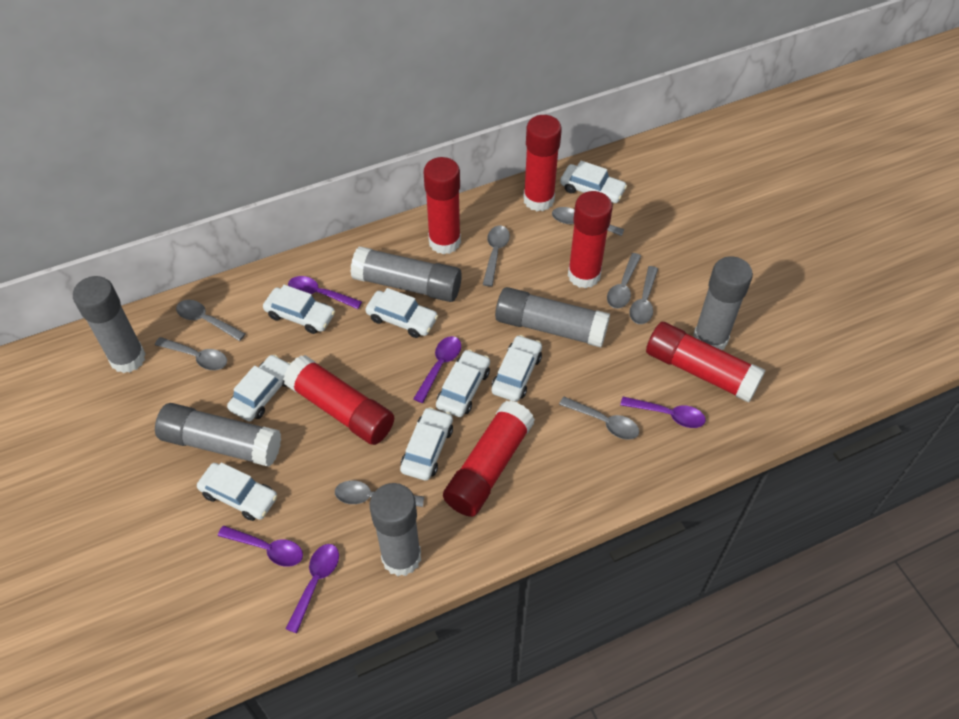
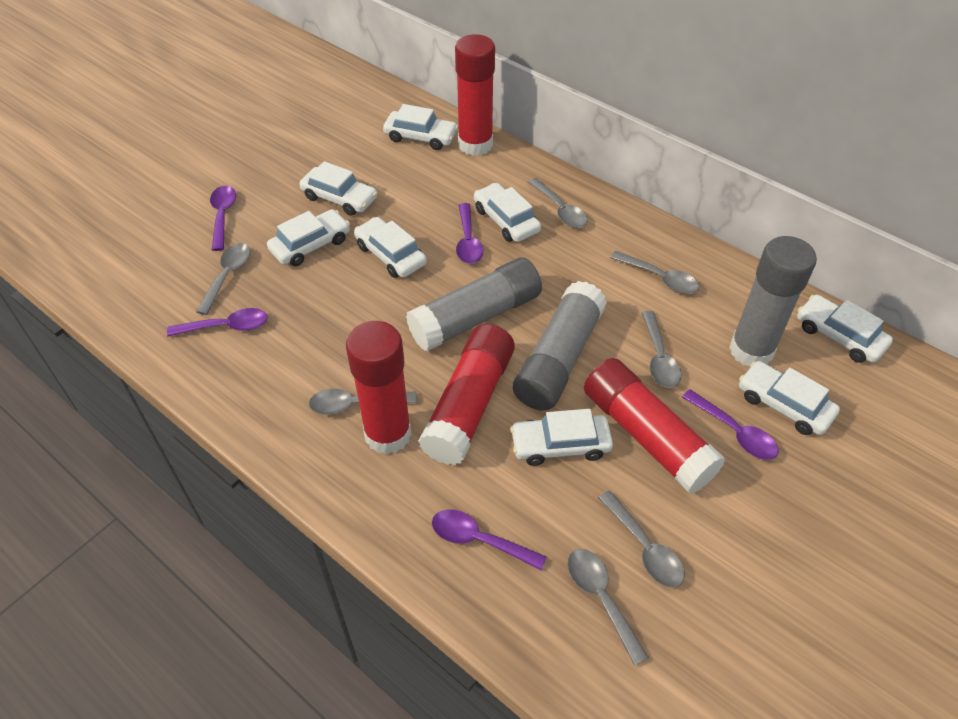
grey glue stick: 6 -> 3
grey spoon: 8 -> 7
red glue stick: 6 -> 4

